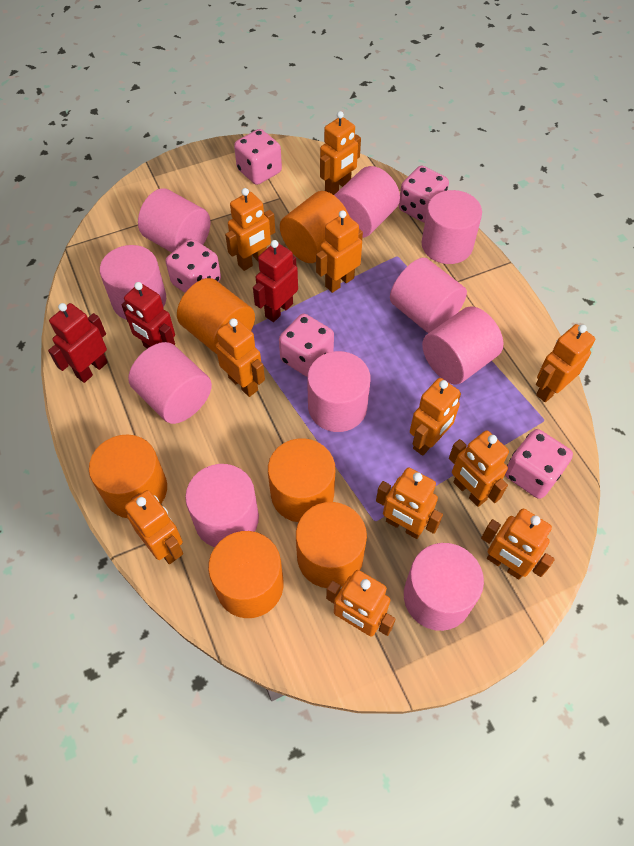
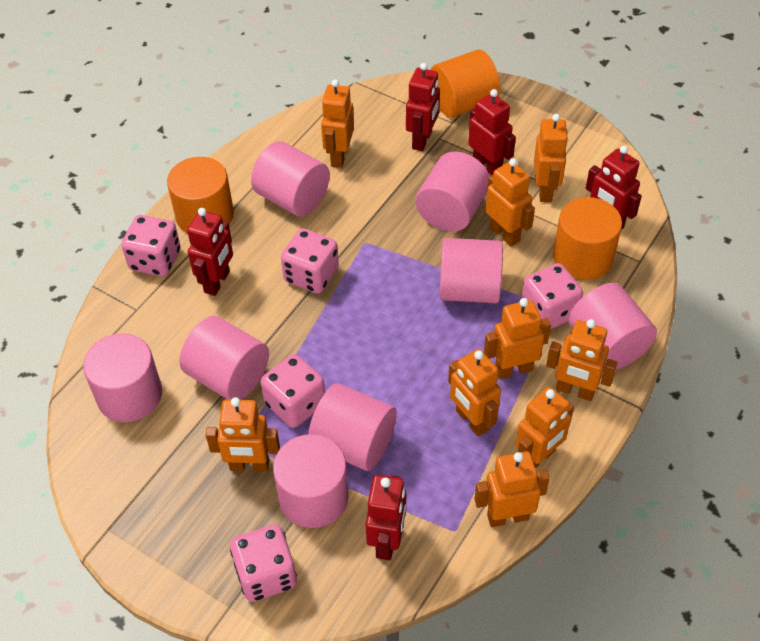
orange cylinder: 6 -> 3
orange robot: 11 -> 9
pink cylinder: 10 -> 8
red robot: 3 -> 5

